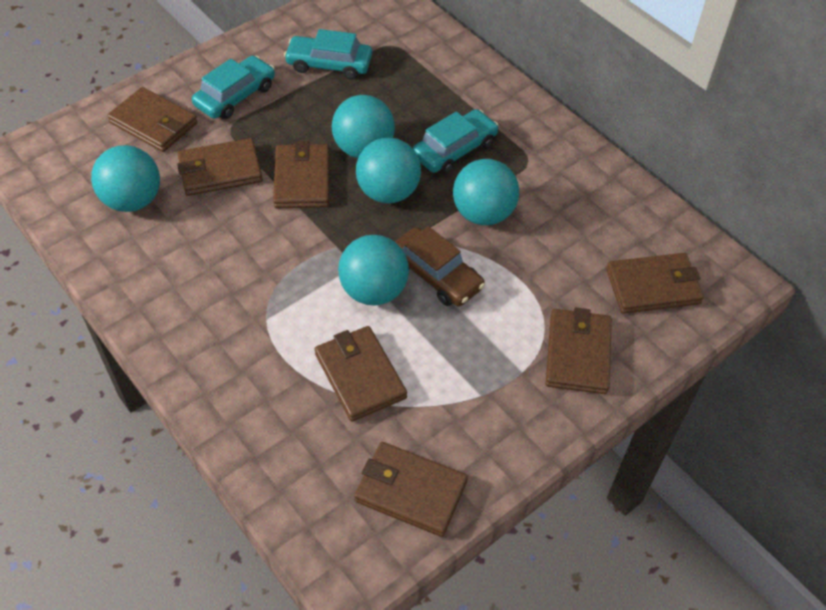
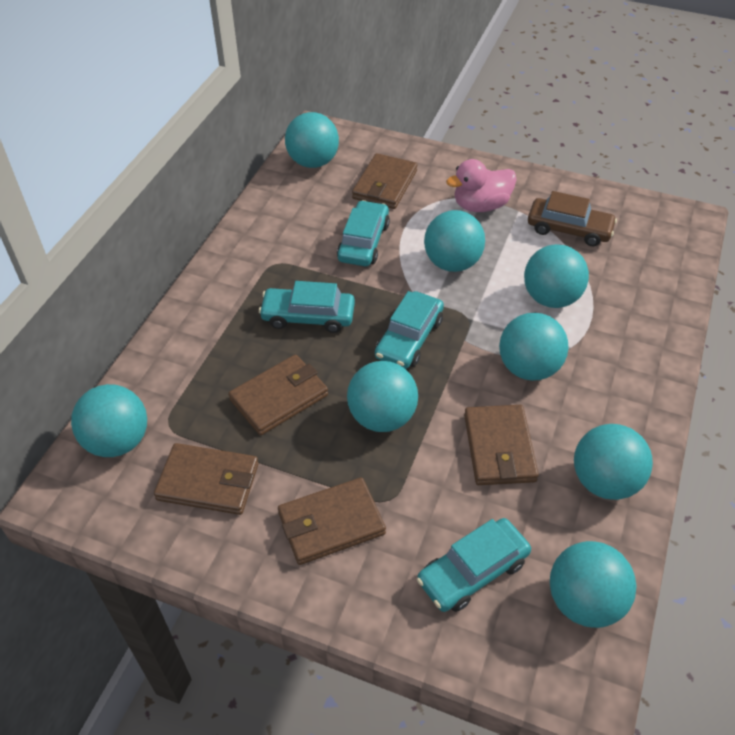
brown wallet: 7 -> 5
pink duck: 0 -> 1
turquoise ball: 5 -> 8
turquoise car: 3 -> 4

